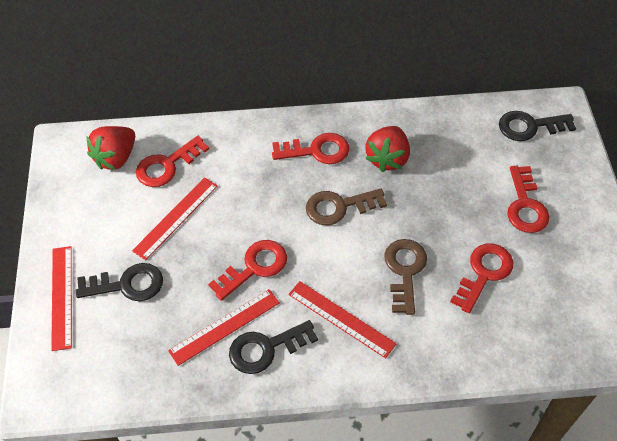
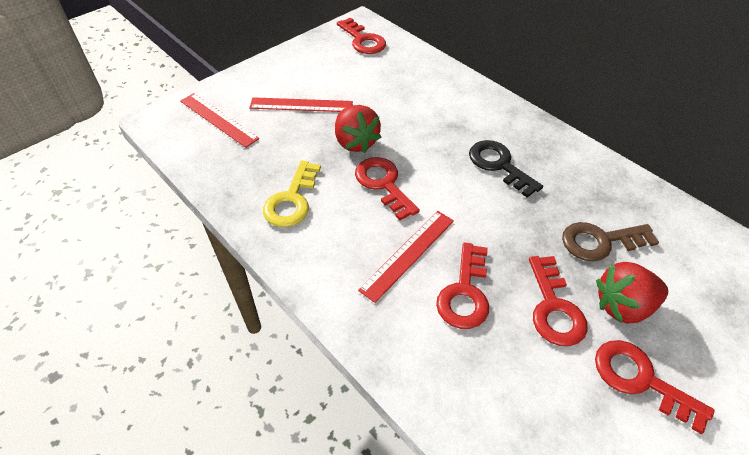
black key: 3 -> 1
brown key: 2 -> 1
red ruler: 4 -> 3
yellow key: 0 -> 1

